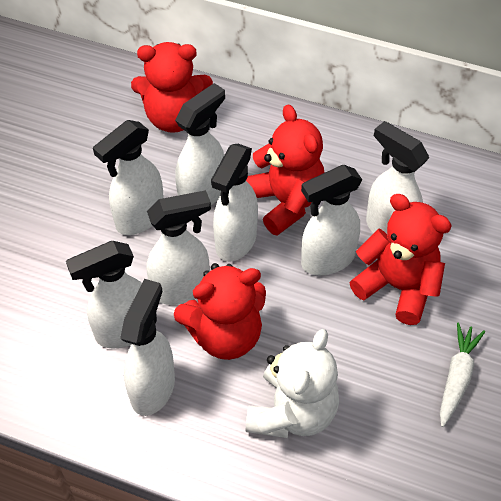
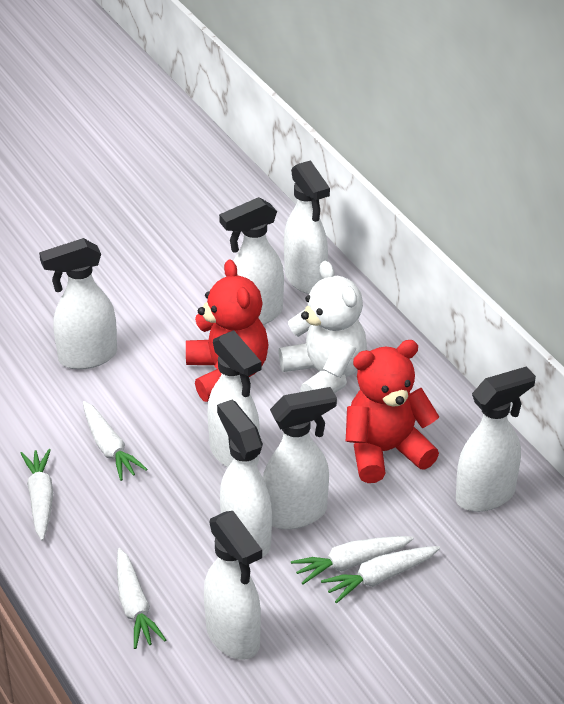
red teddy bear: 4 -> 2
white carrot: 1 -> 5

